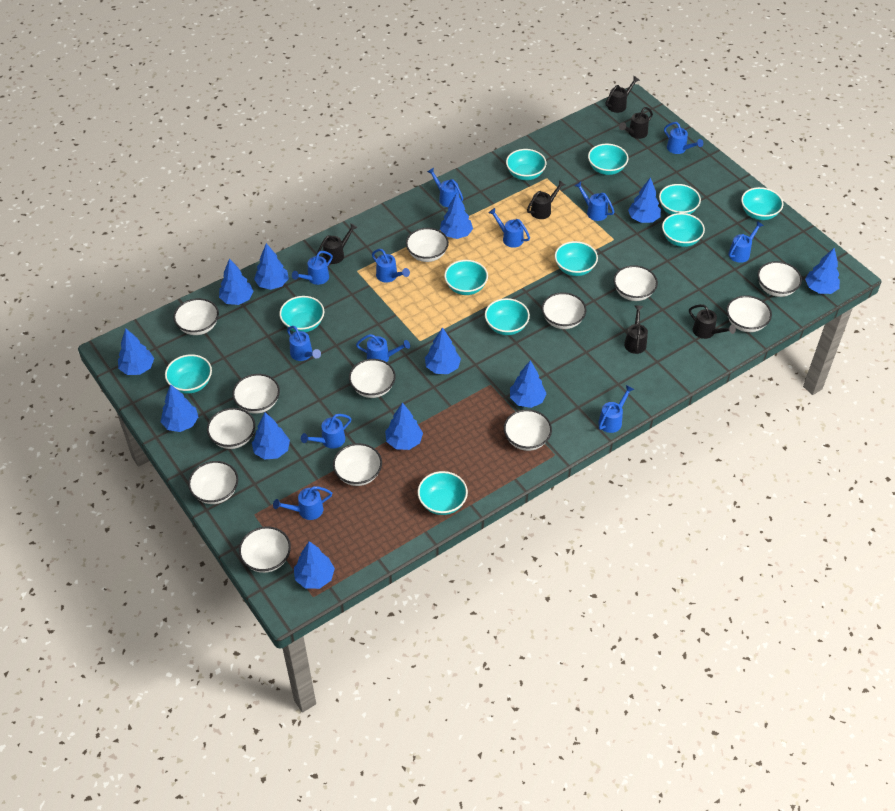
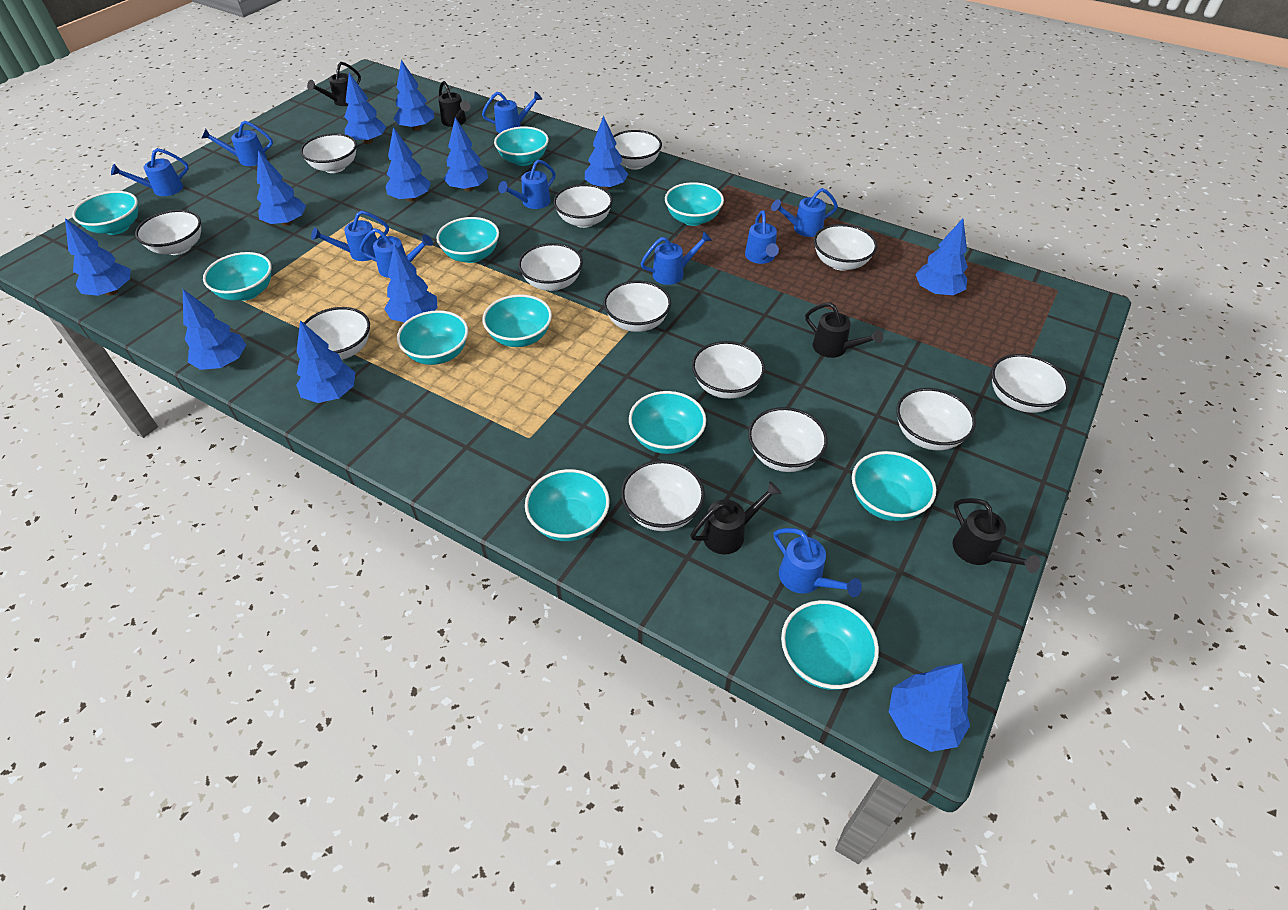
black watering can: 6 -> 5
blue watering can: 12 -> 10

